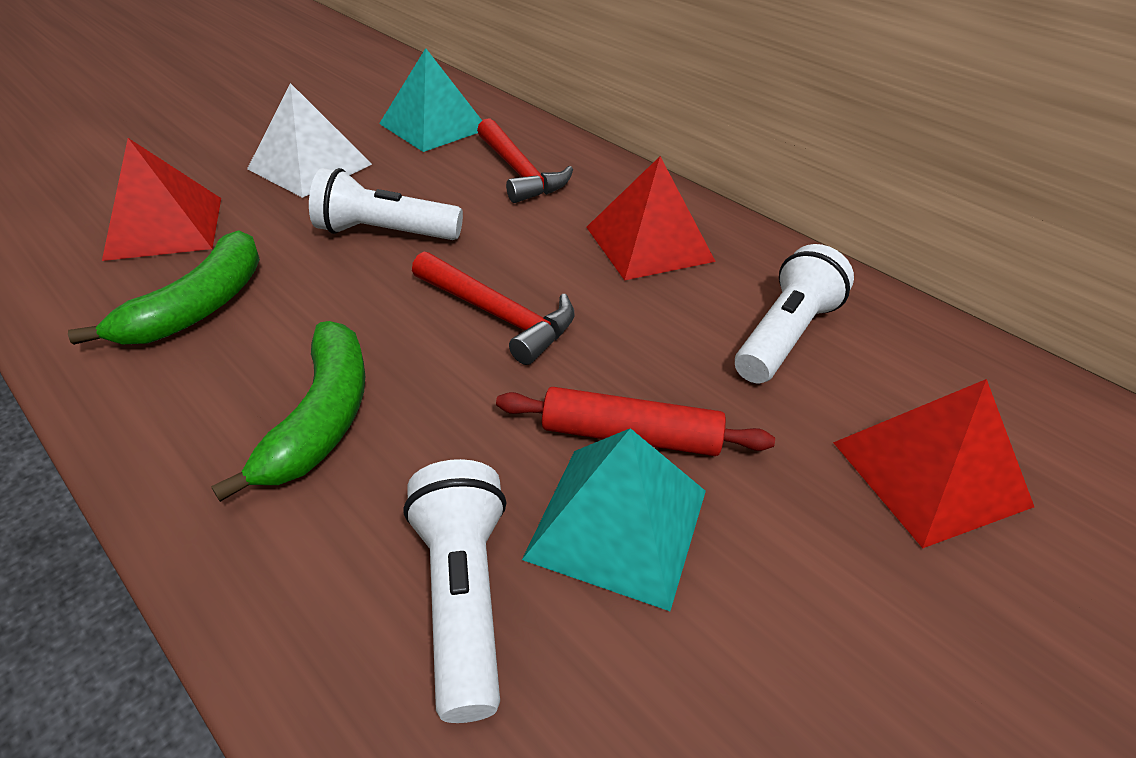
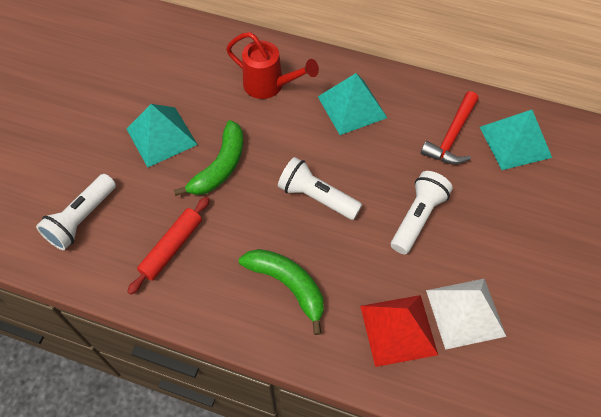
red hammer: 2 -> 1
red pyramid: 3 -> 1
red watering can: 0 -> 1
turquoise pyramid: 2 -> 3

